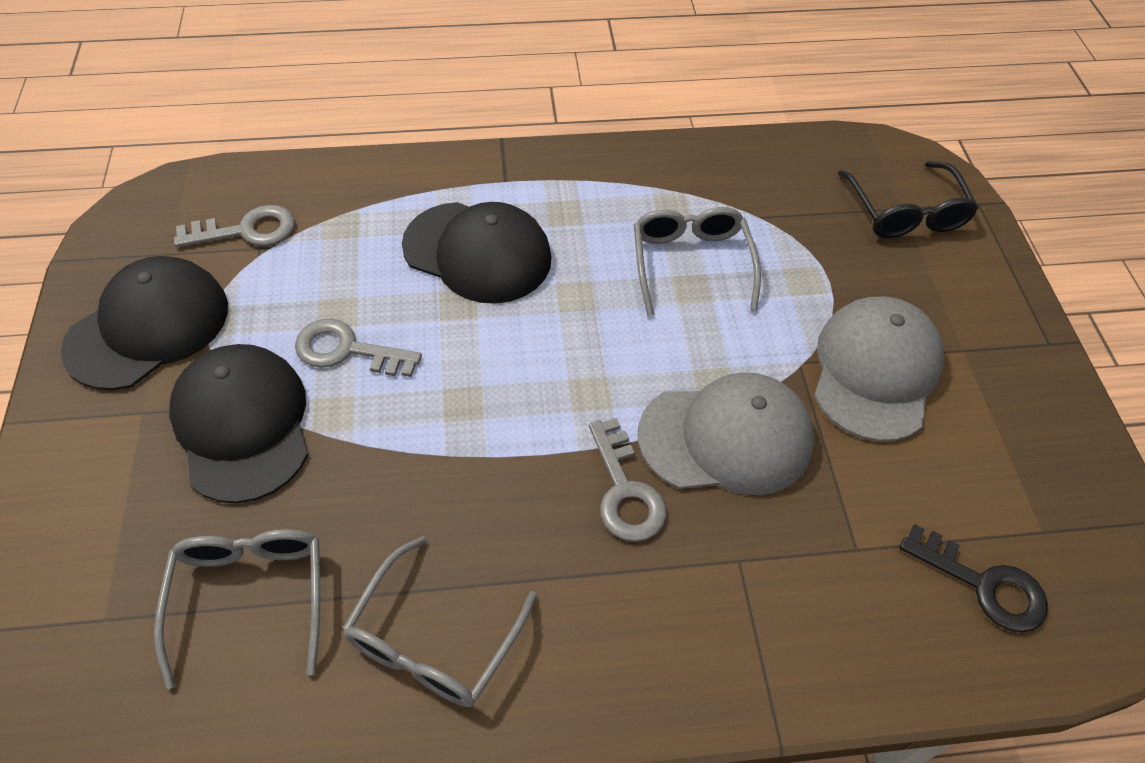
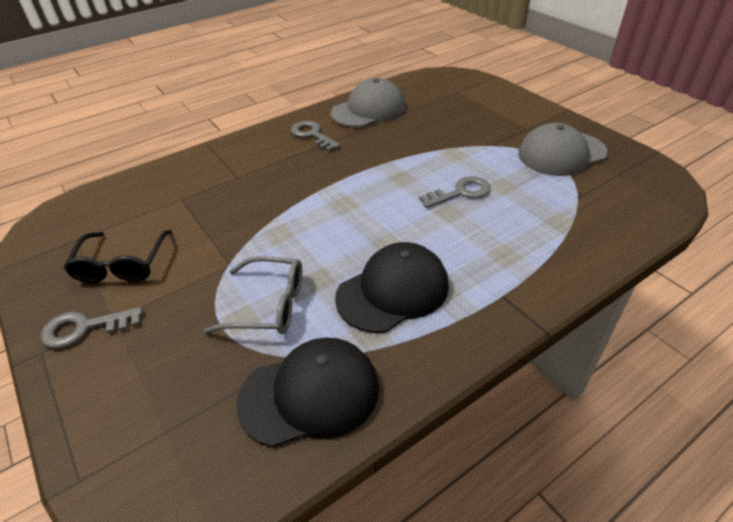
black cap: 3 -> 2
black key: 1 -> 0
grey glasses: 3 -> 1

